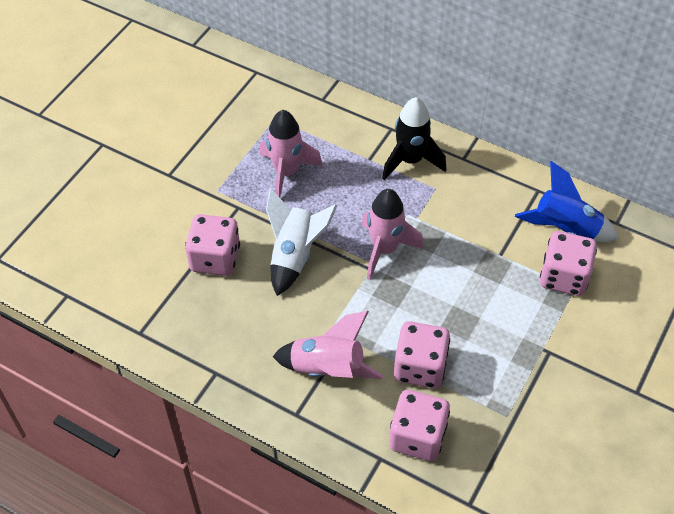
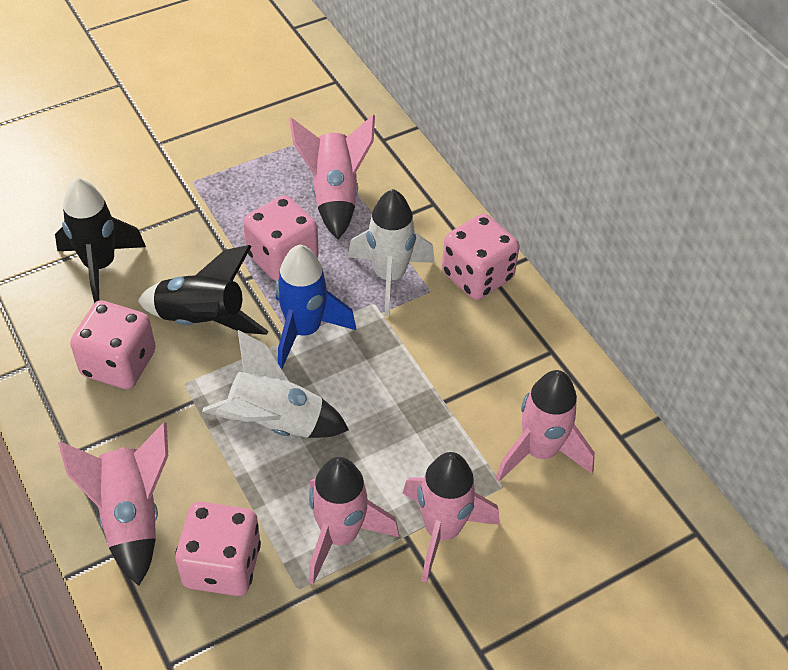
black rocket: 1 -> 2
pink rocket: 3 -> 5
white rocket: 1 -> 2

